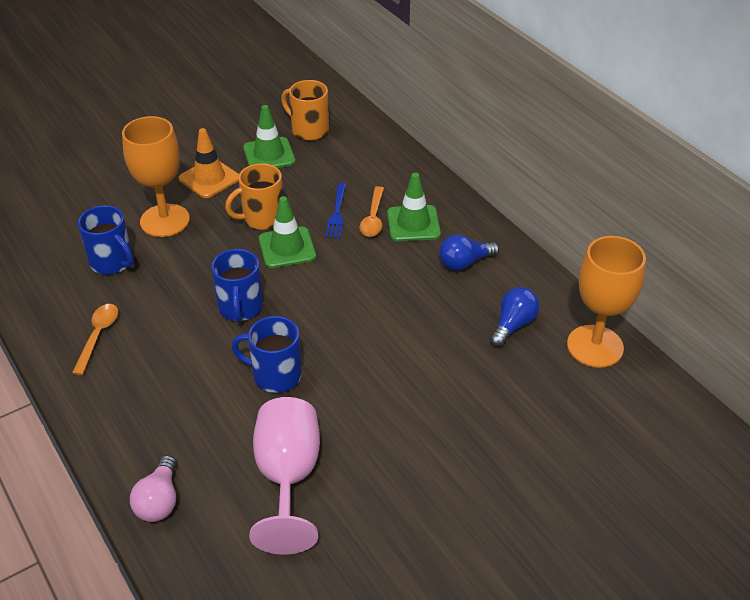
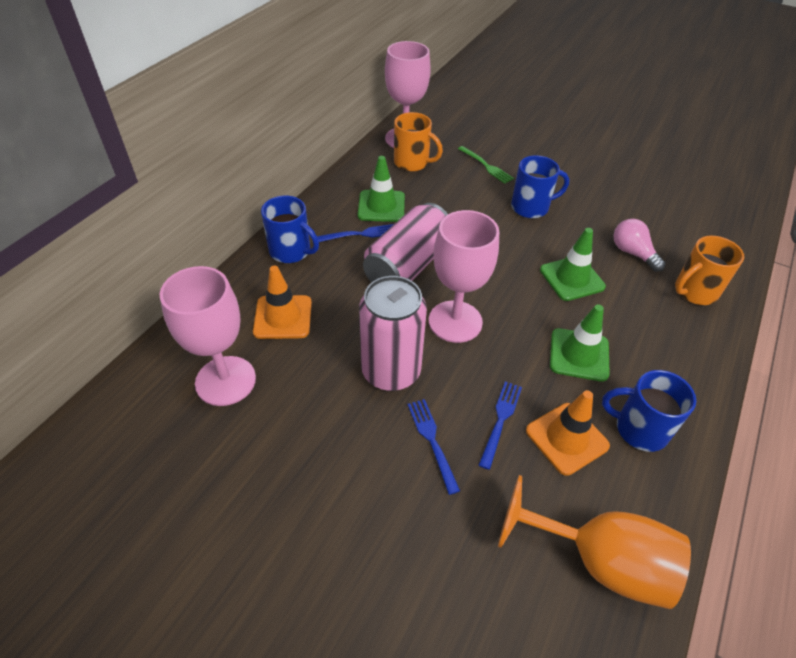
blue fork: 1 -> 3
blue light bulb: 2 -> 0
green fork: 0 -> 1
orange goblet: 2 -> 1
orange spoon: 2 -> 0
orange traffic cone: 1 -> 2
pink can: 0 -> 2
pink goblet: 1 -> 3

